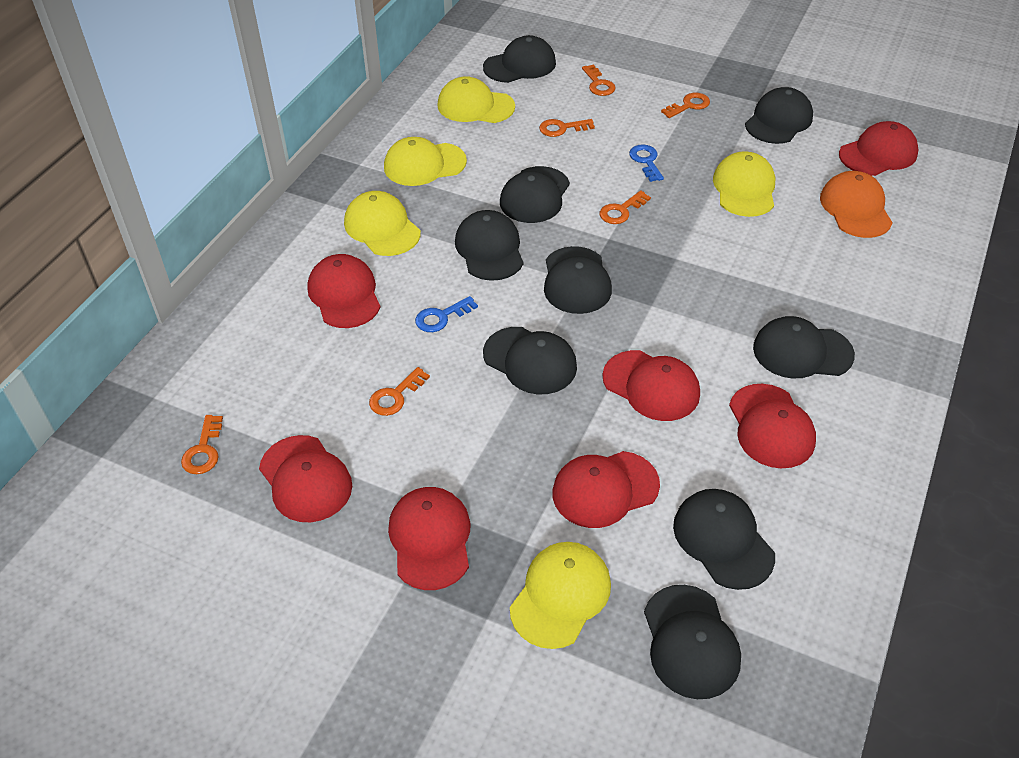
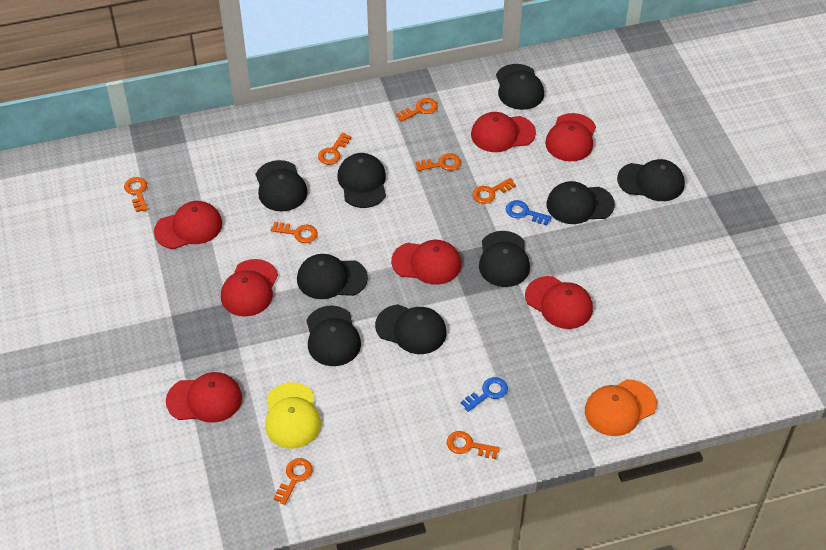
orange key: 6 -> 8
yellow cap: 5 -> 1

